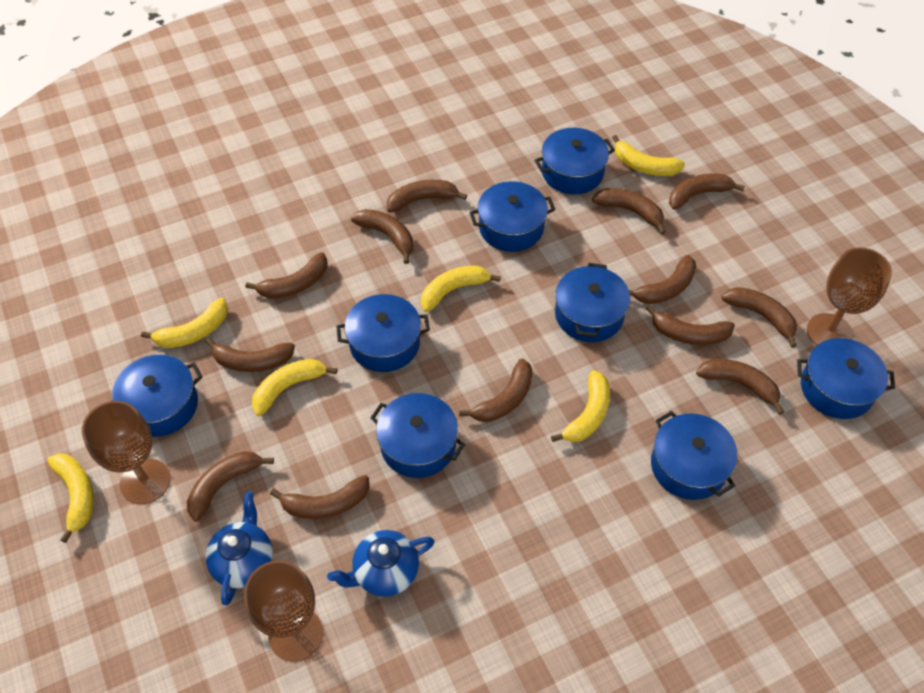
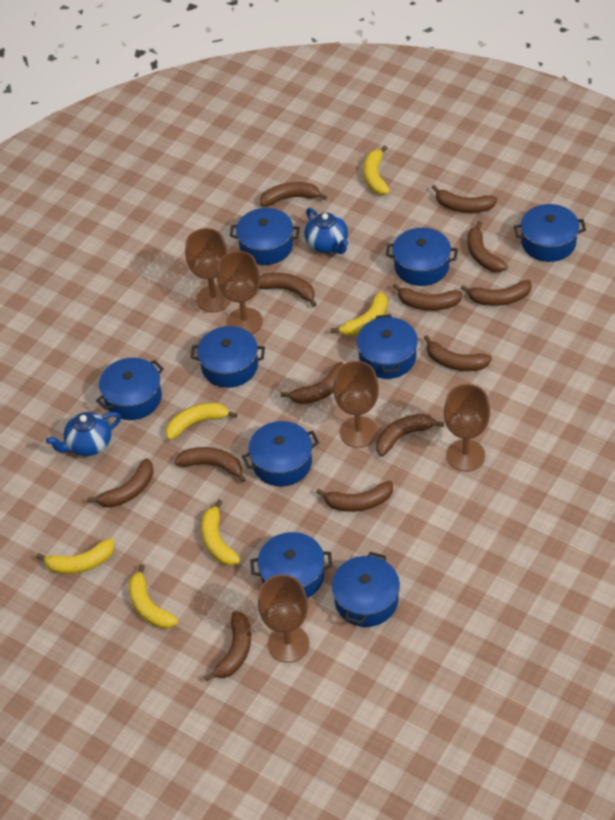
blue pot: 8 -> 9
brown goblet: 3 -> 5

